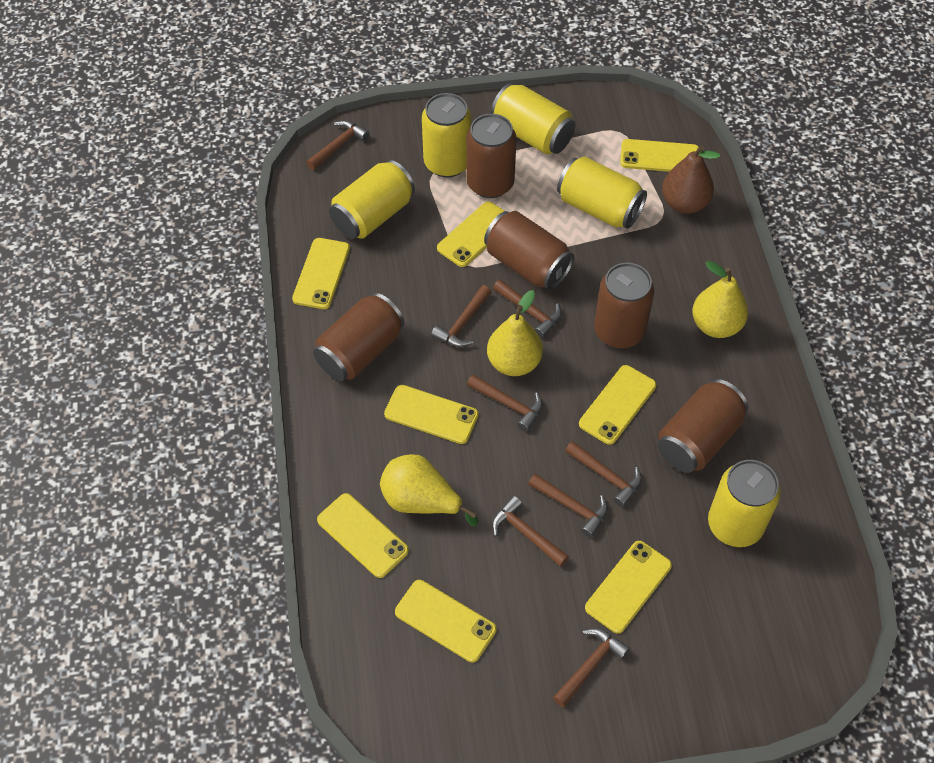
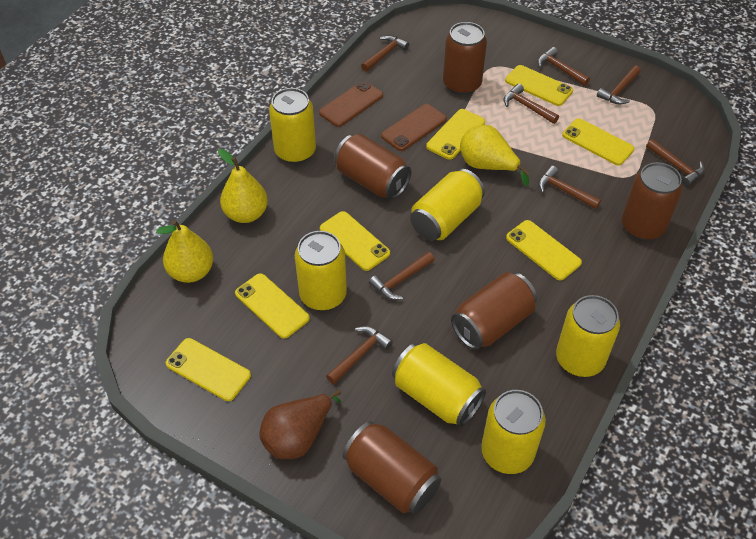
brown phone: 0 -> 2
yellow can: 5 -> 6
yellow phone: 8 -> 7

